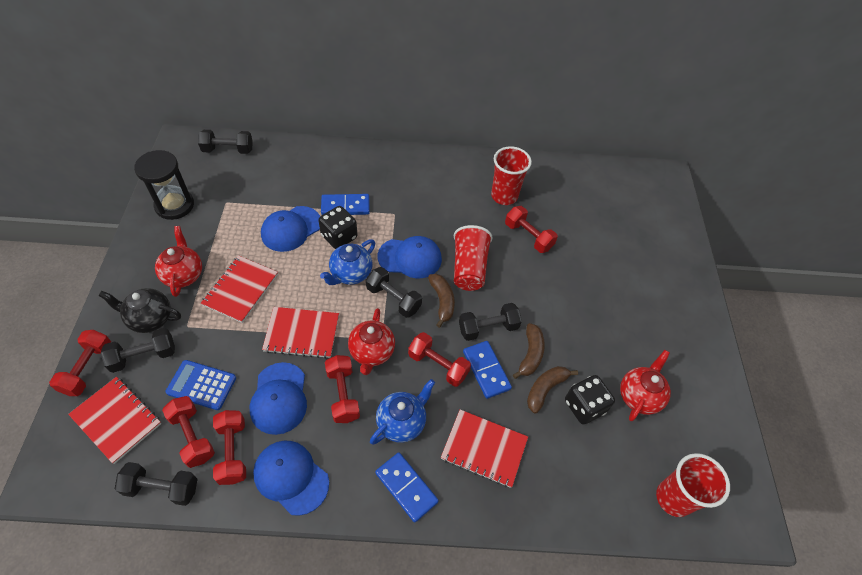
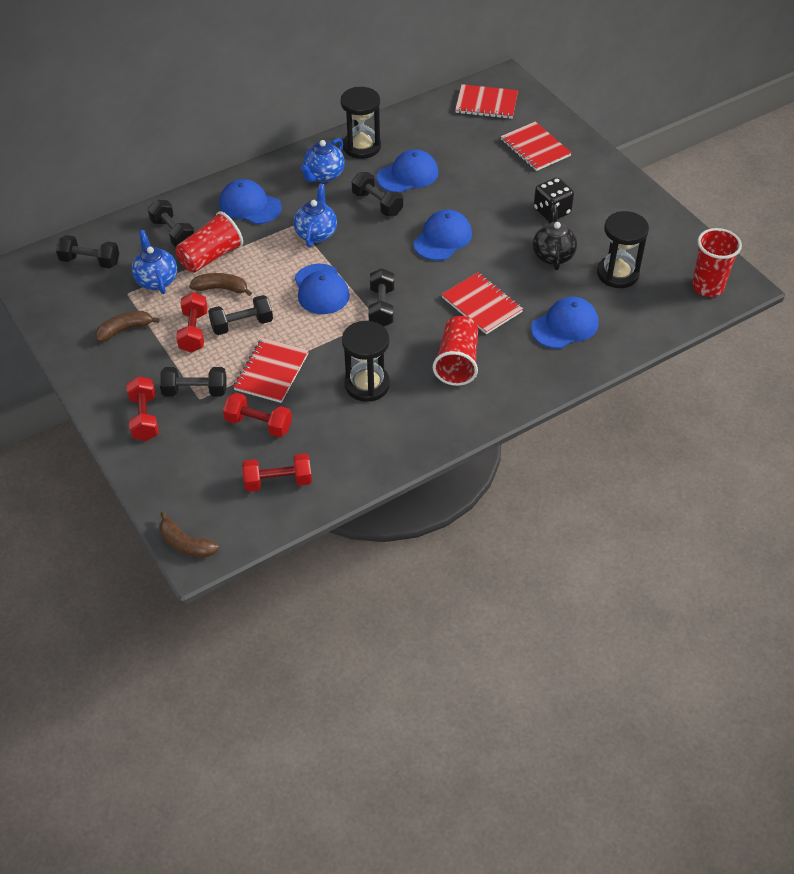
black dice: 2 -> 1
black dumbbell: 5 -> 6
black hourglass: 1 -> 3
blue calculator: 1 -> 0
blue cap: 4 -> 5
blue domino: 3 -> 0
blue teapot: 2 -> 3
red dumbbell: 6 -> 4
red teapot: 3 -> 0

